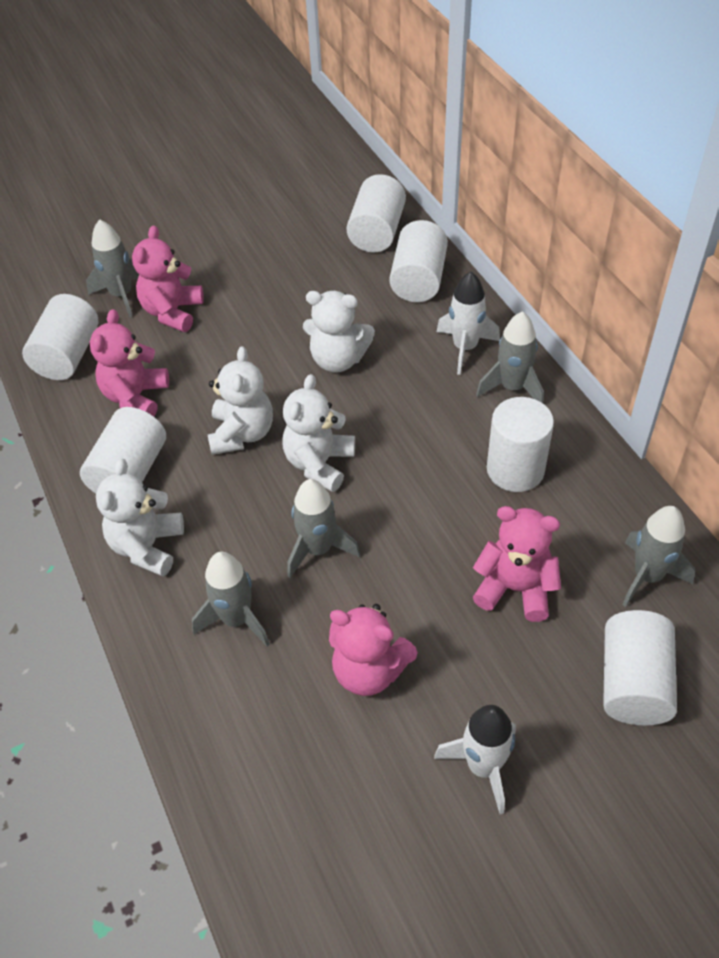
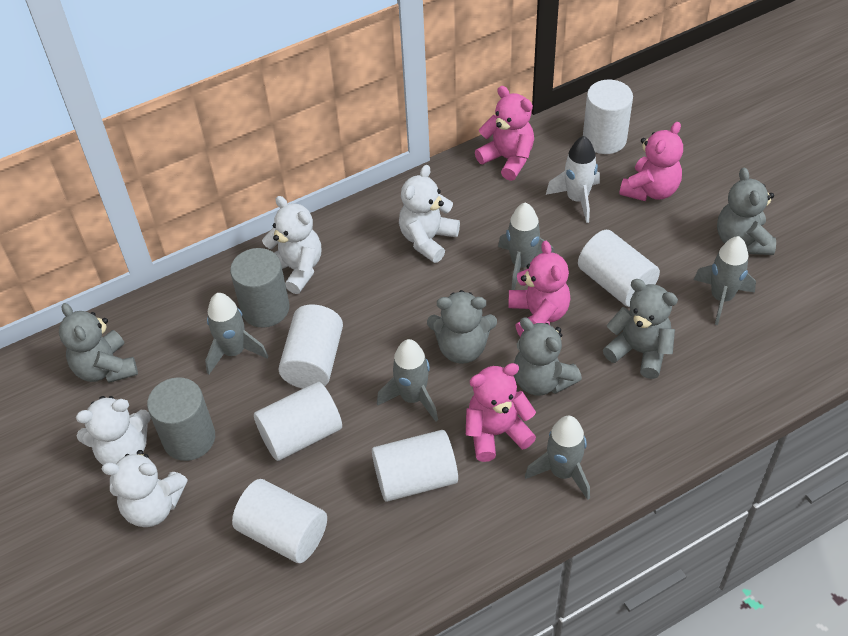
grey cylinder: 0 -> 2
grey teddy bear: 0 -> 5
white rocket: 2 -> 1

